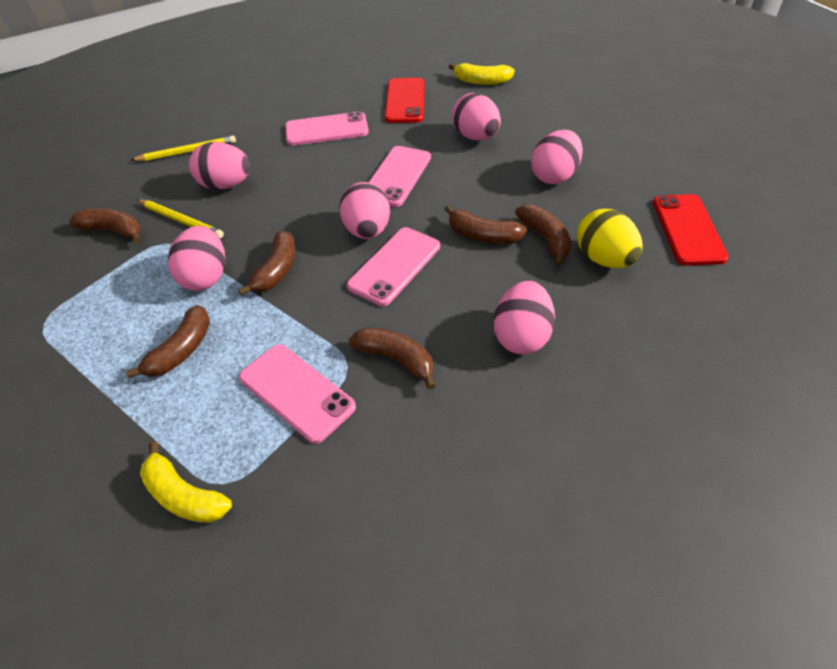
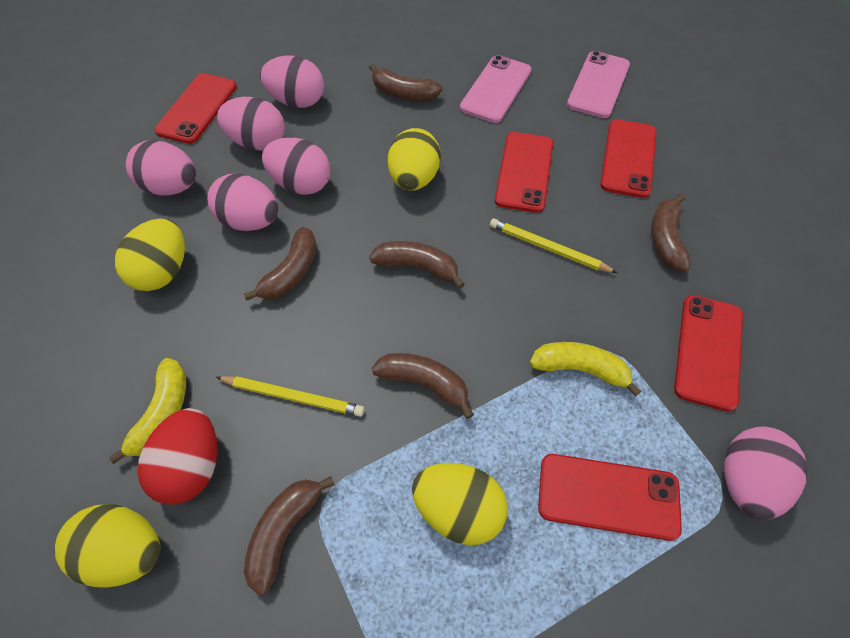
pink phone: 4 -> 2
red egg: 0 -> 1
red phone: 2 -> 5
yellow egg: 1 -> 4

